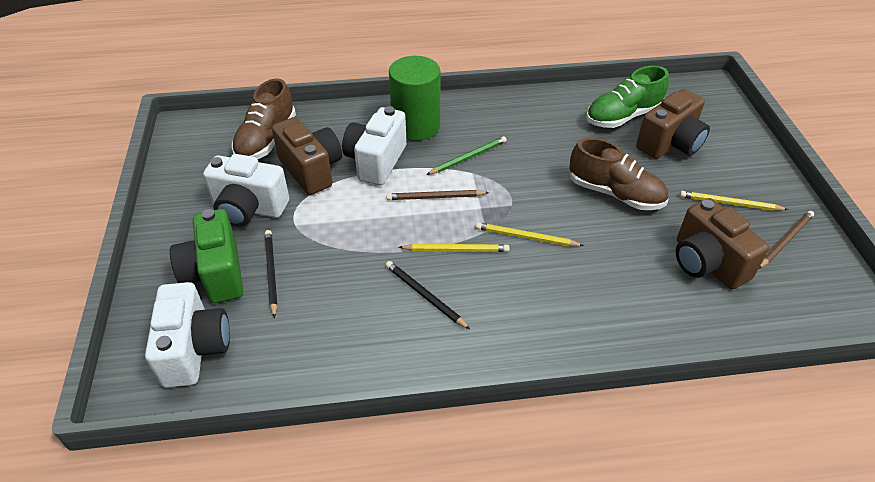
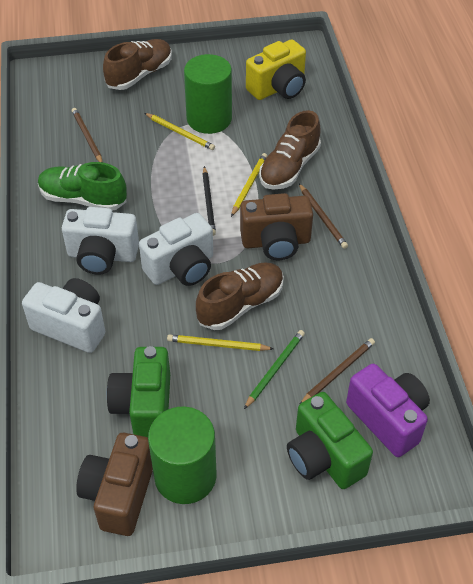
black pencil: 2 -> 1
brown camera: 3 -> 2
brown pencil: 2 -> 3
brown shoe: 2 -> 3
green camera: 1 -> 2
green cylinder: 1 -> 2
purple camera: 0 -> 1
yellow camera: 0 -> 1

